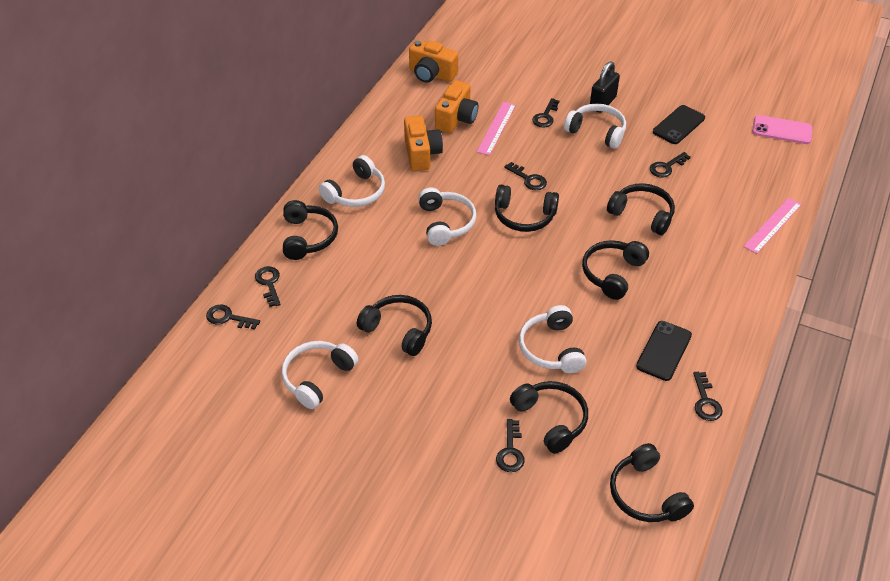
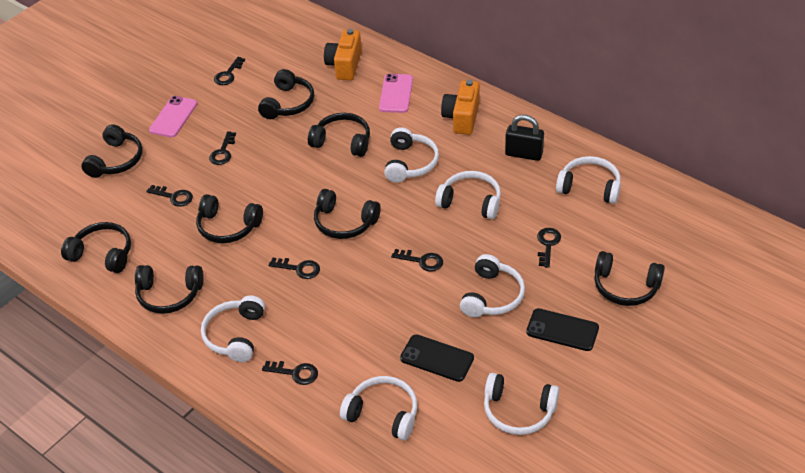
black headphones: 7 -> 8
orange camera: 3 -> 2
pink phone: 1 -> 2
pink ruler: 2 -> 0
white headphones: 5 -> 7

